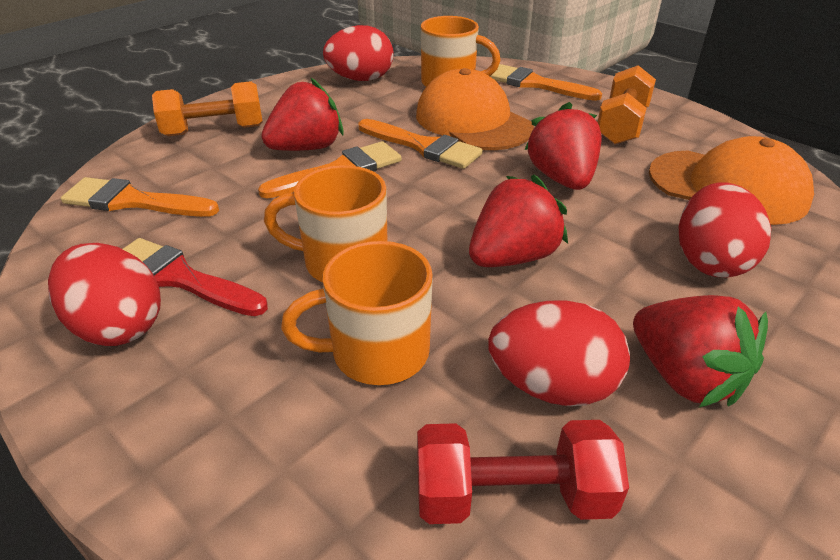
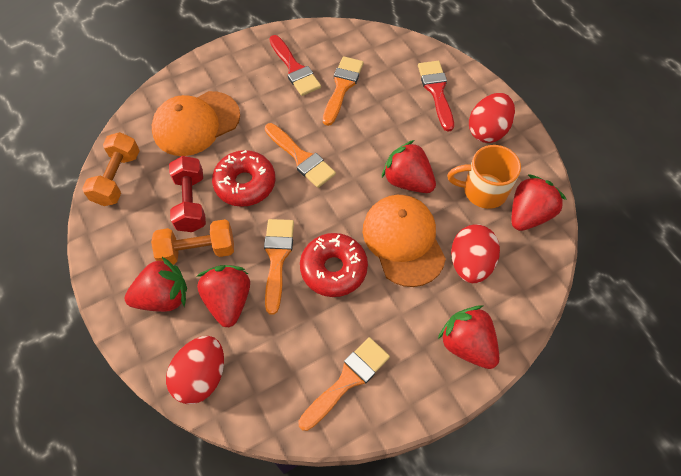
orange mug: 3 -> 1
red brush: 1 -> 2
red donut: 0 -> 2
red egg: 4 -> 3
red strawberry: 4 -> 5

